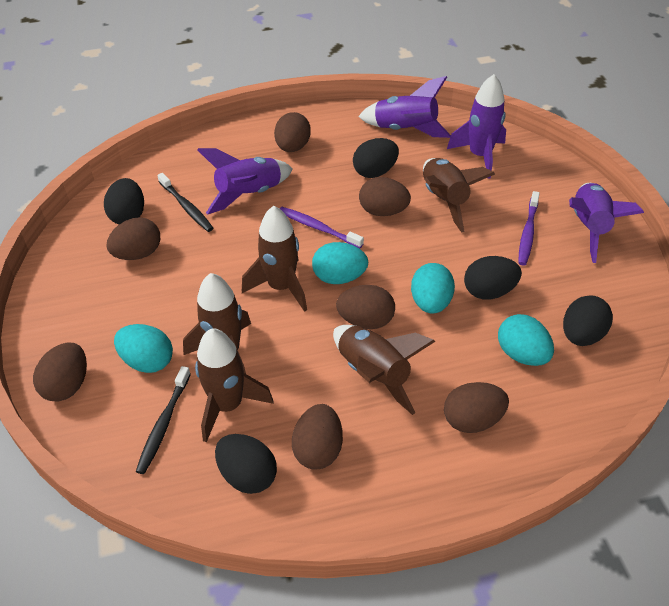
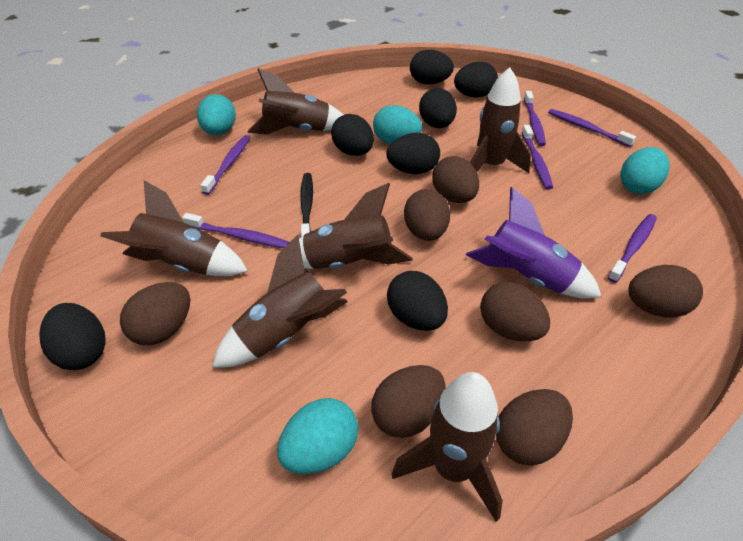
black egg: 5 -> 7
black toothbrush: 2 -> 1
brown rocket: 5 -> 6
purple rocket: 4 -> 1
purple toothbrush: 2 -> 6

